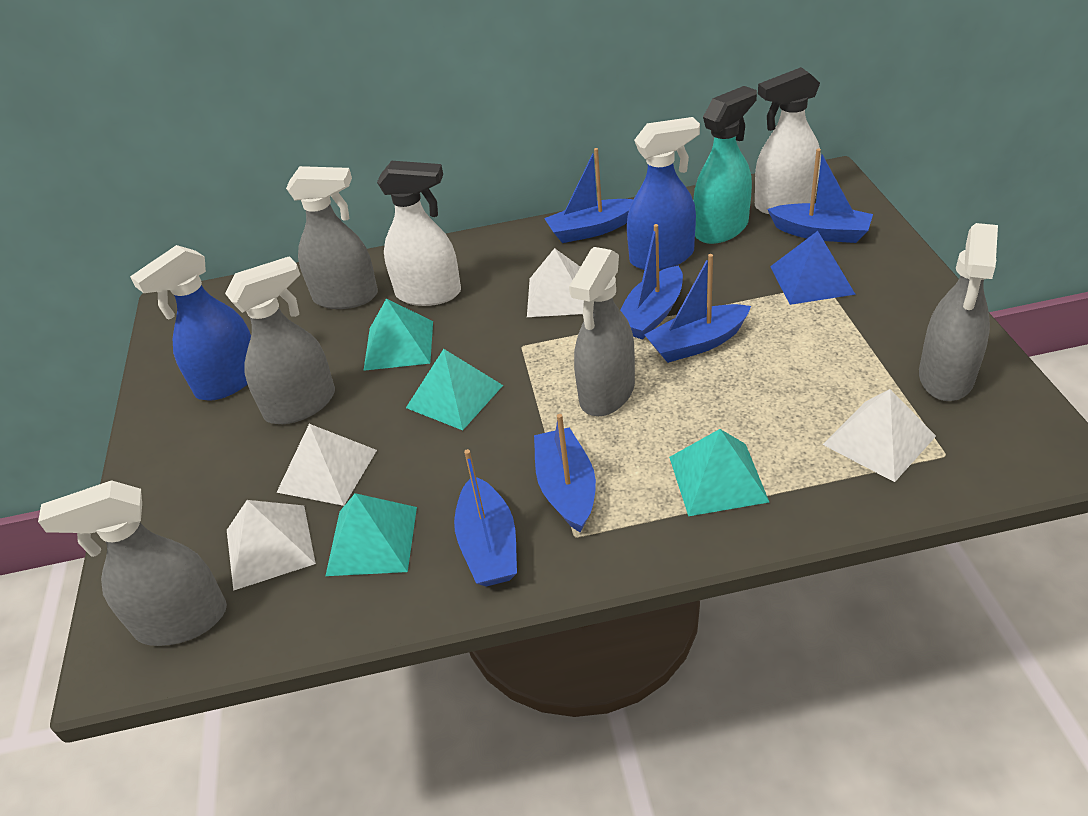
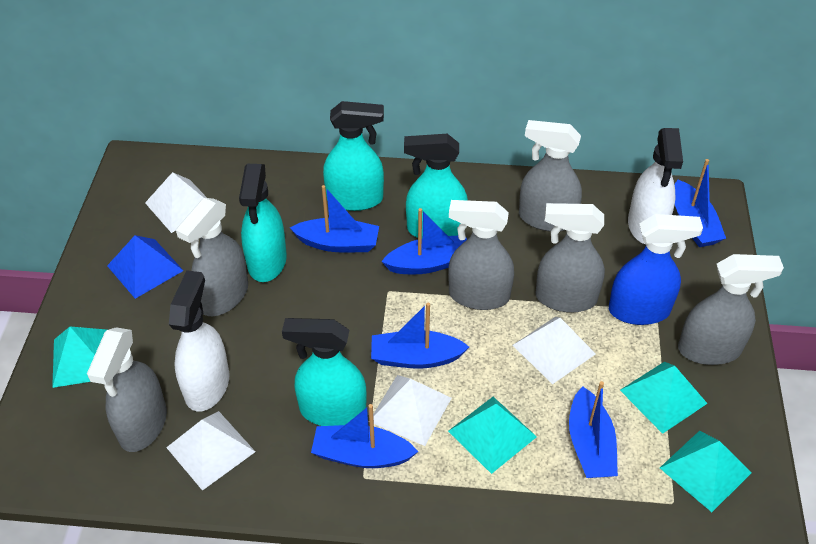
blue spray bottle: 2 -> 1
grey spray bottle: 5 -> 6
turquoise spray bottle: 1 -> 4

